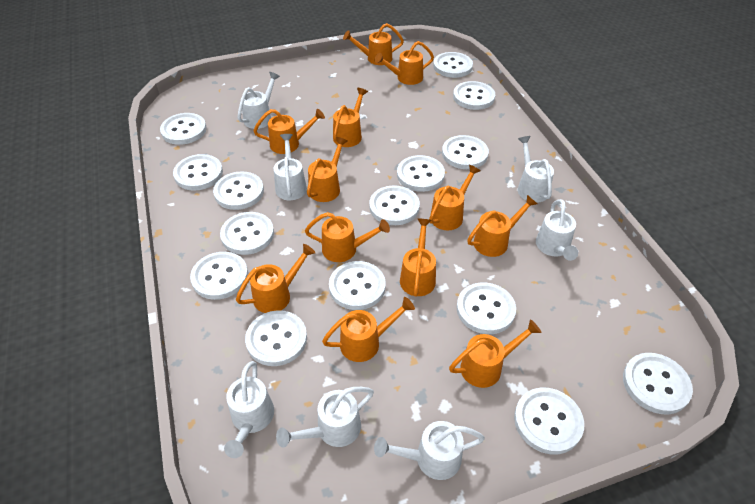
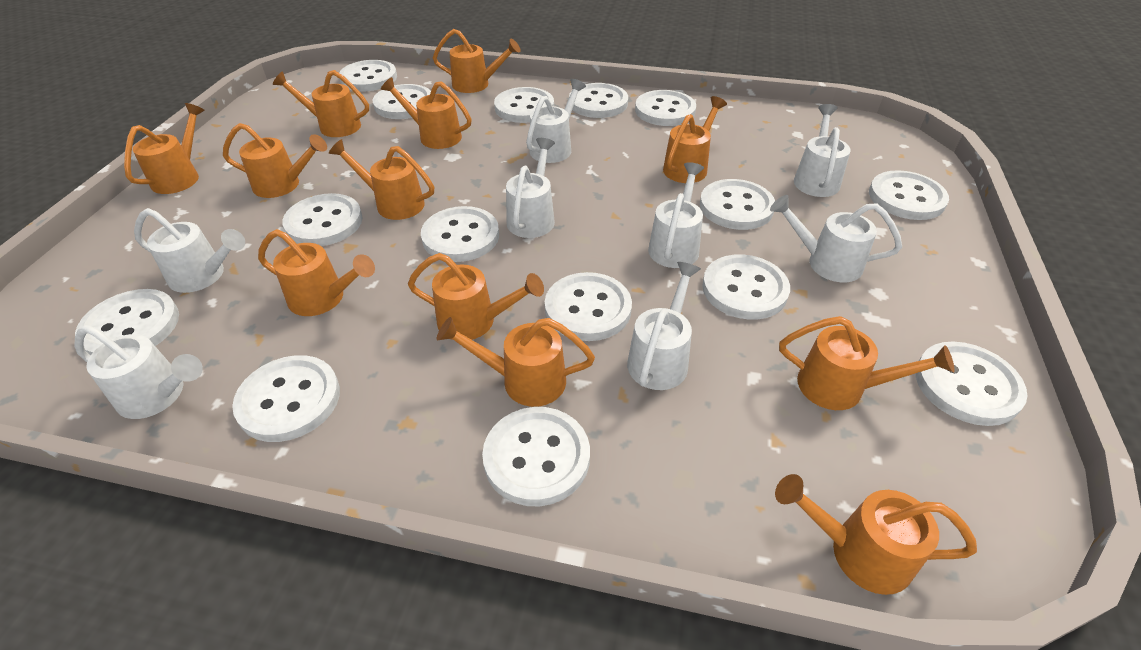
white watering can: 7 -> 8

